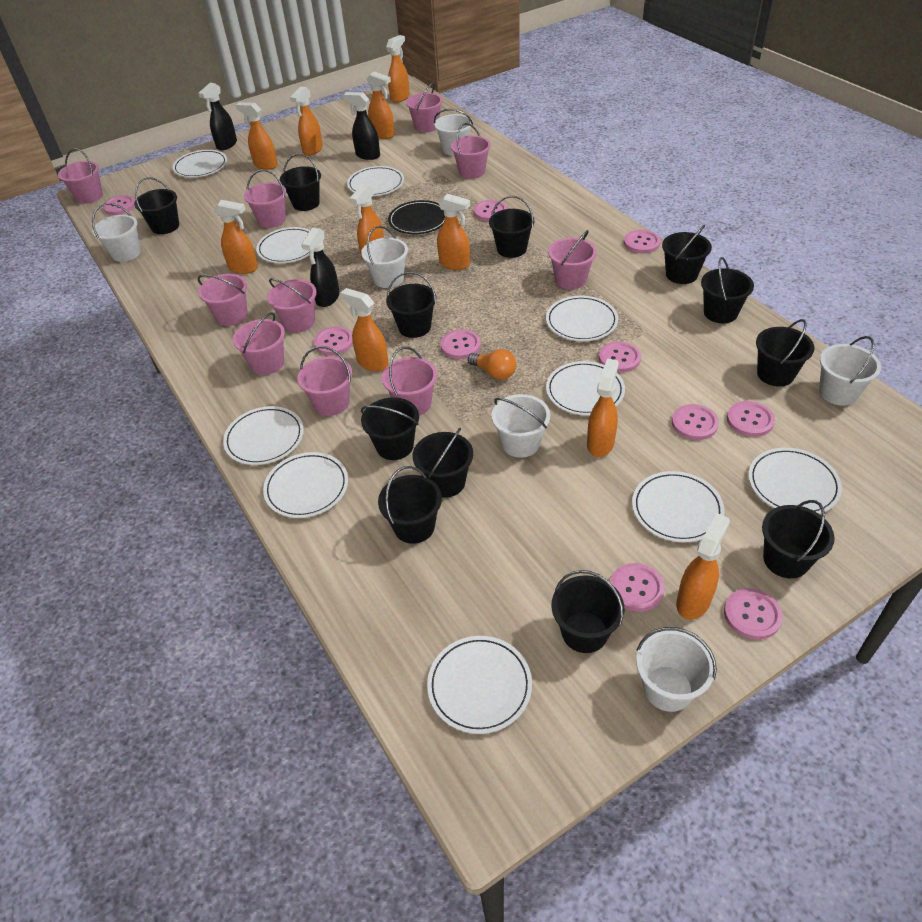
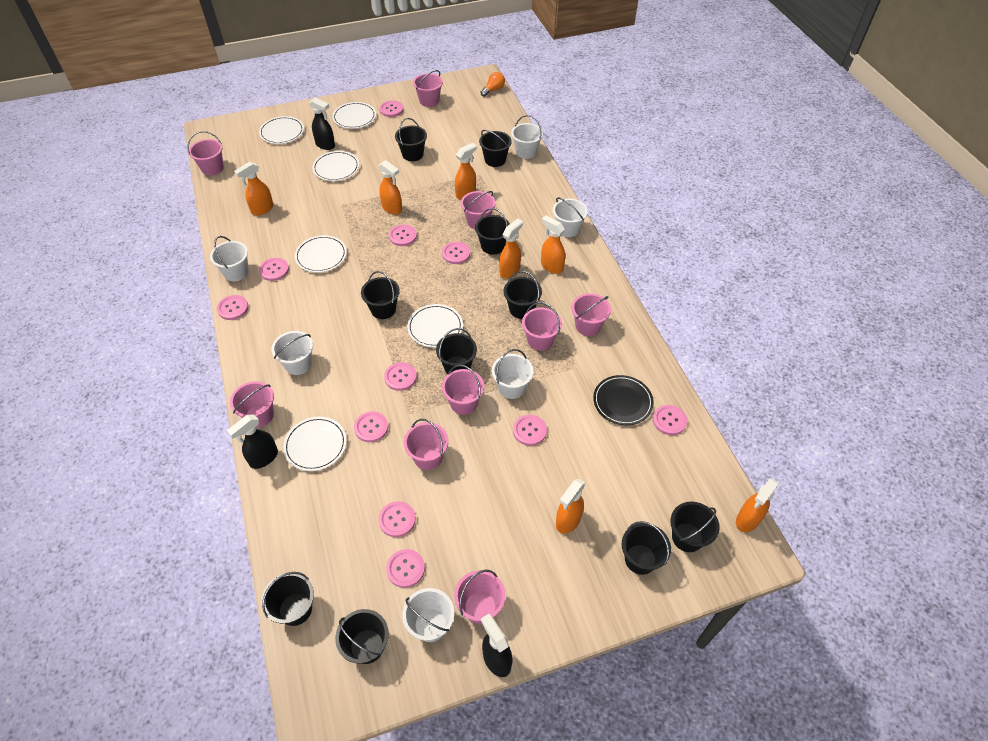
black bucket: 12 -> 10
orange spray bottle: 10 -> 7
pink bucket: 10 -> 9
pink button: 10 -> 11
white plate: 10 -> 6

